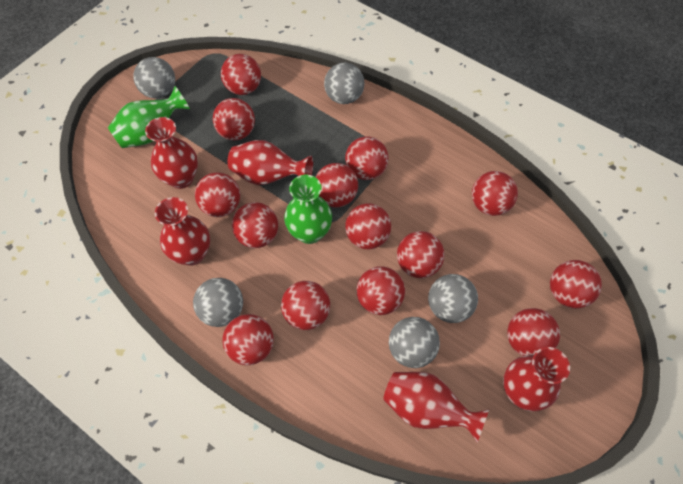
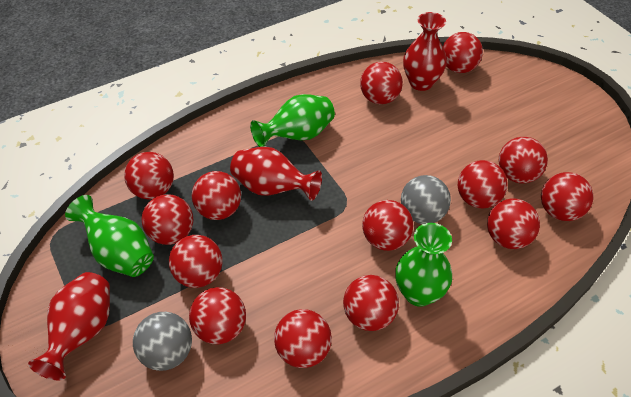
green vase: 2 -> 3
grey ball: 5 -> 2
red vase: 5 -> 3

